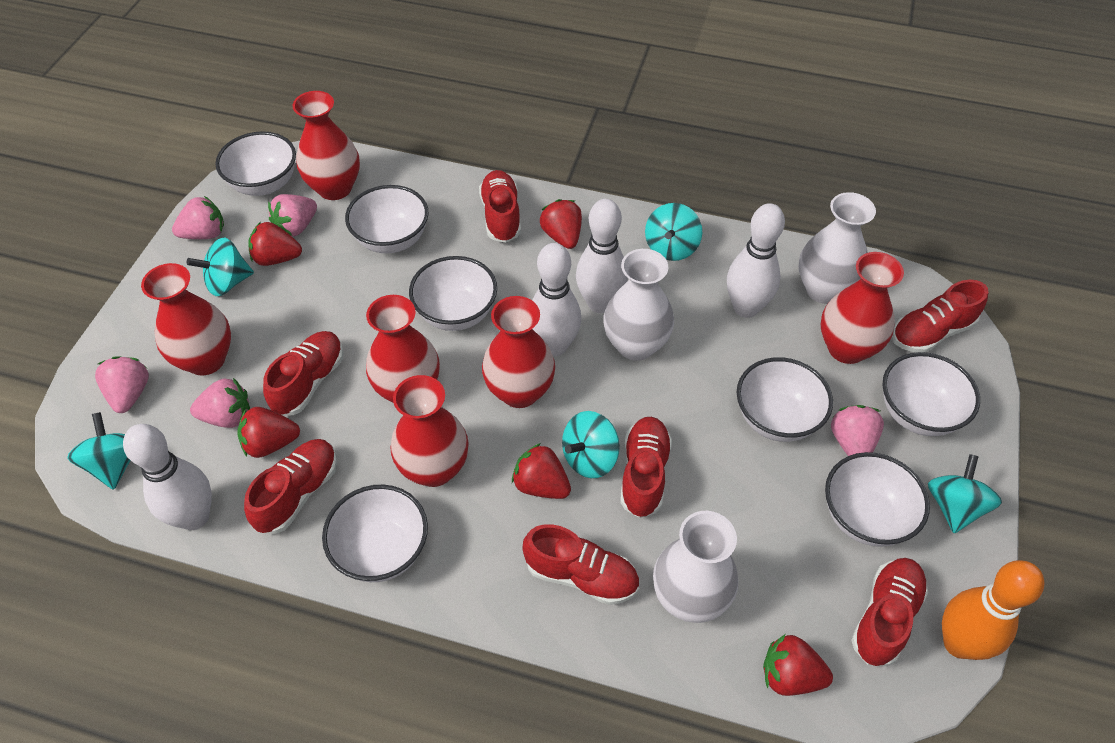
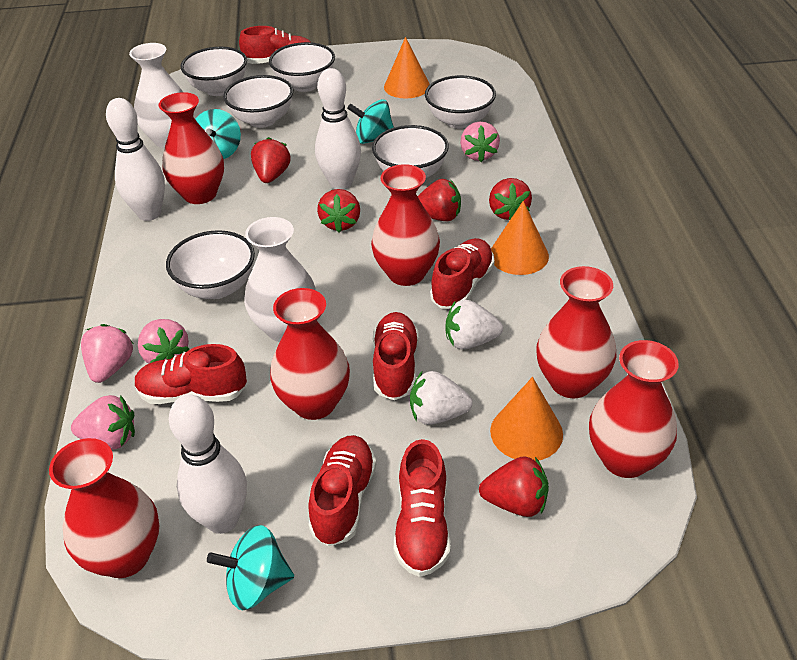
orange bowling pin: 1 -> 0
orange cone: 0 -> 3
pink strawberry: 5 -> 4
red shoe: 7 -> 6
turquoise spinning top: 5 -> 3
white bowl: 7 -> 6
white bowling pin: 4 -> 3
white strawberry: 0 -> 2
white vase: 3 -> 2

